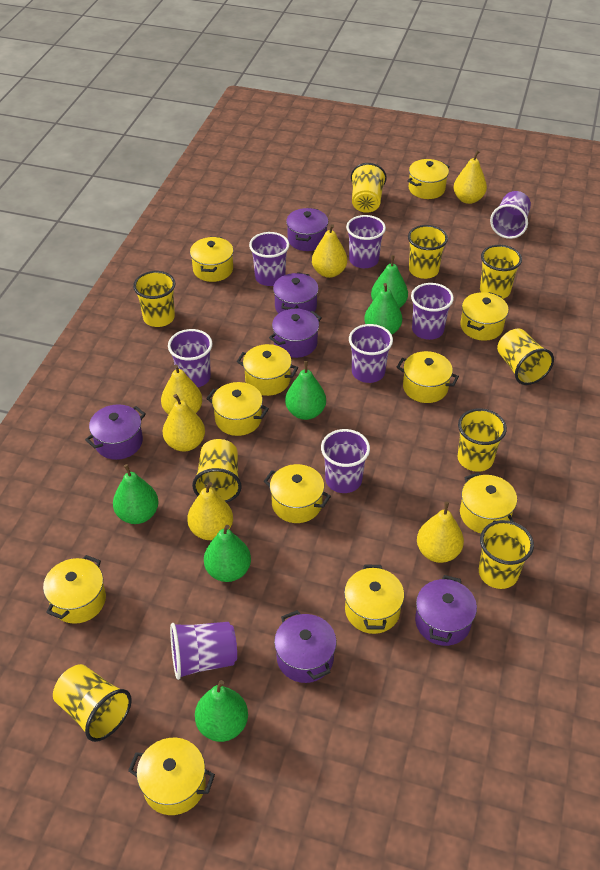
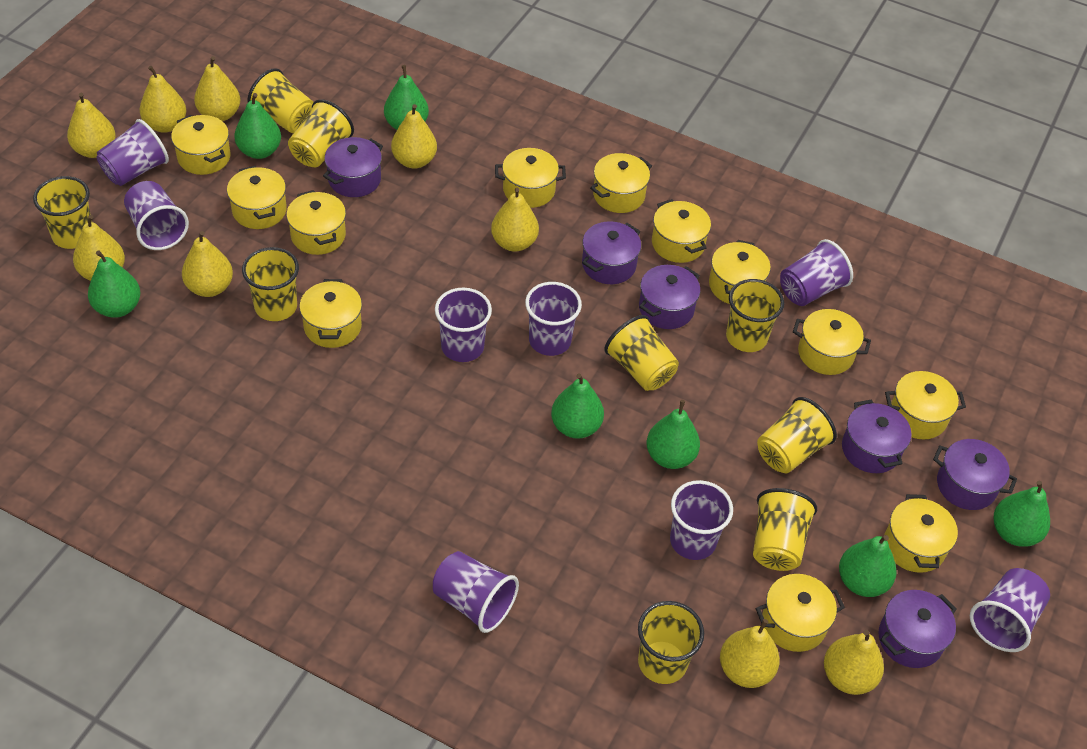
green pear: 6 -> 7
yellow pear: 6 -> 9
yellow pot: 11 -> 12

